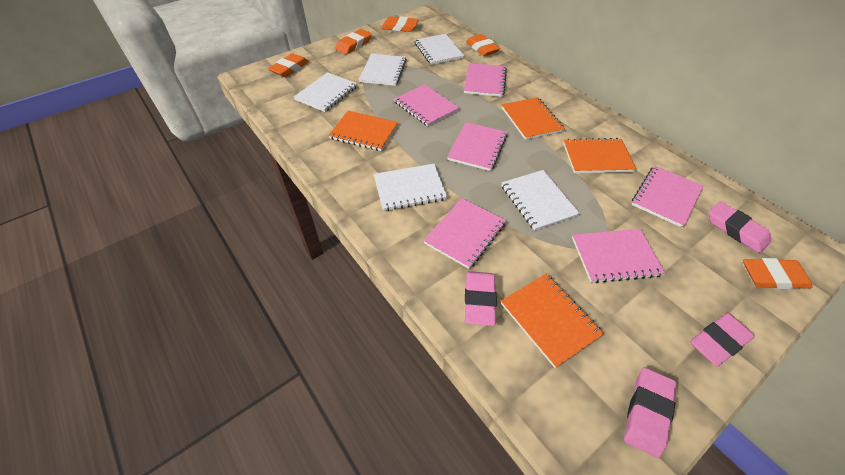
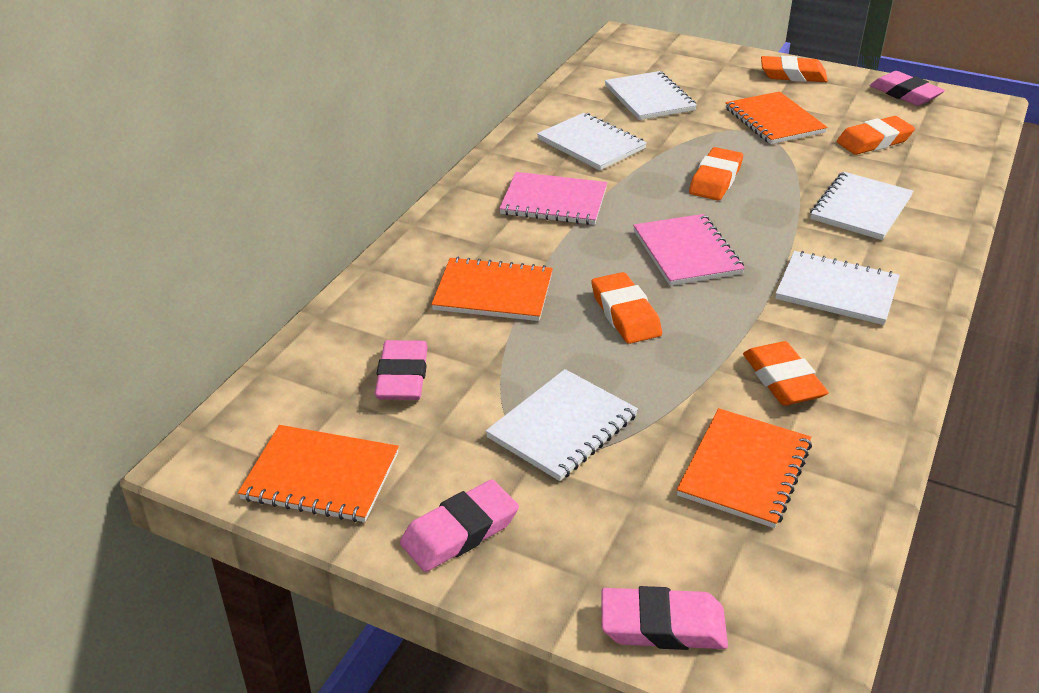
pink notebook: 6 -> 2

